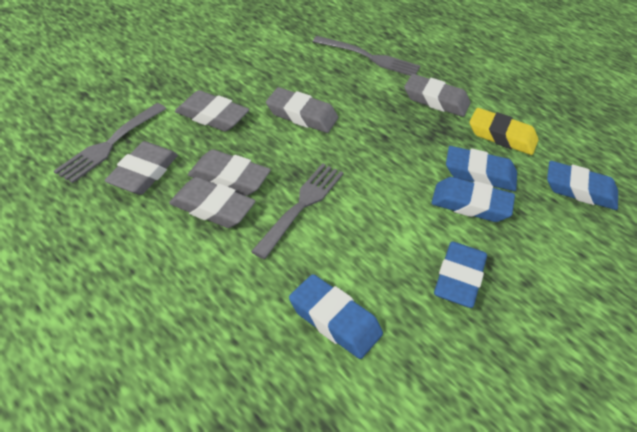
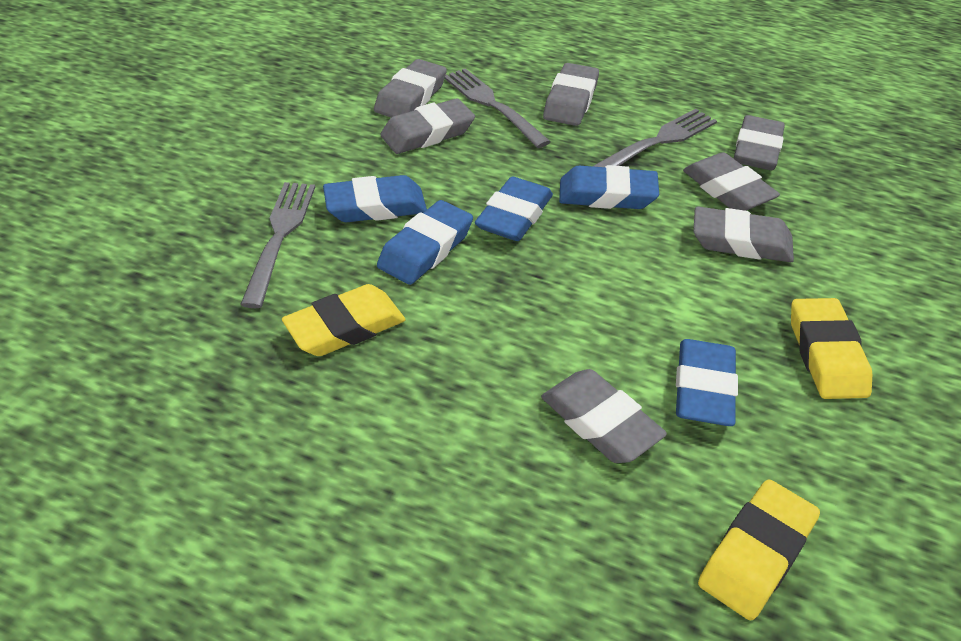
grey eraser: 6 -> 7
yellow eraser: 1 -> 3

